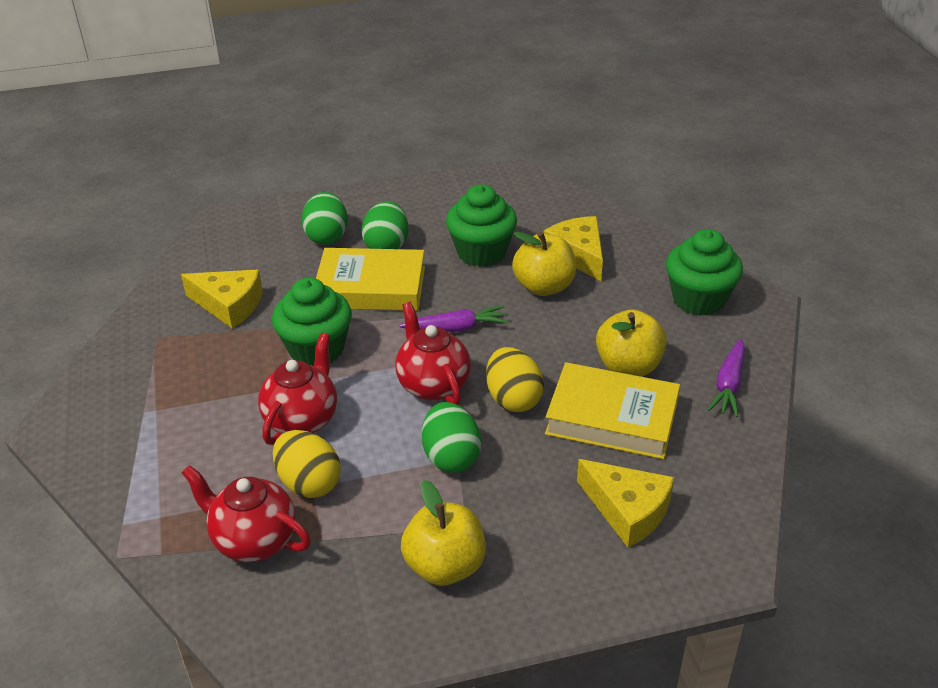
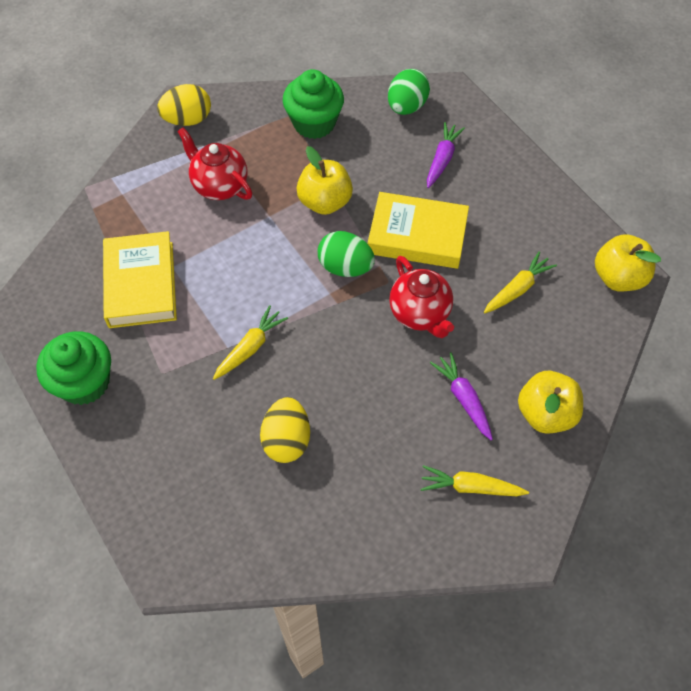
green cupcake: 3 -> 2
green egg: 3 -> 2
red teapot: 3 -> 2
yellow carrot: 0 -> 3
yellow cheese: 3 -> 0

